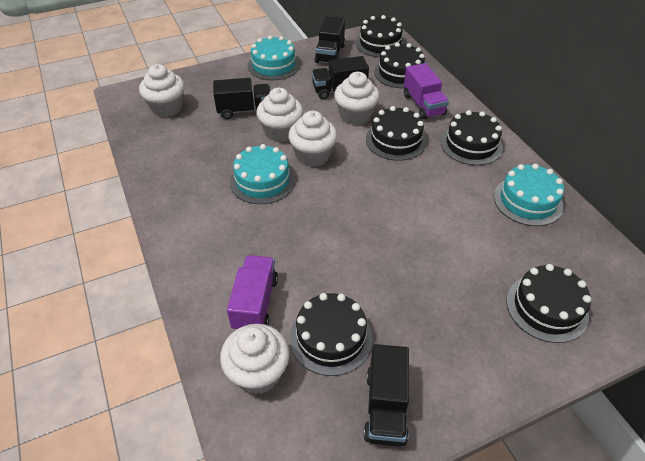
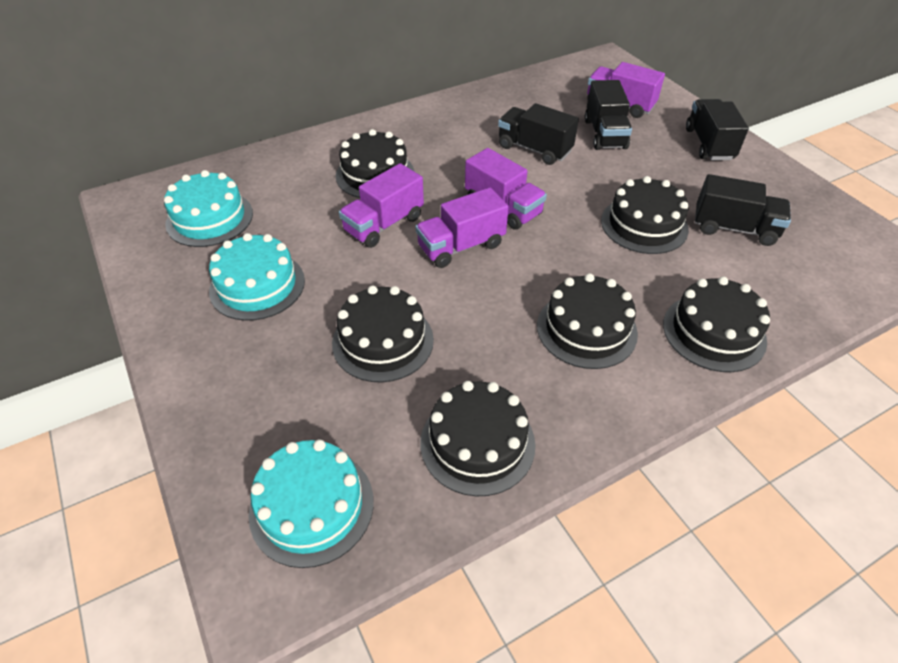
purple truck: 2 -> 4
white cupcake: 5 -> 0

